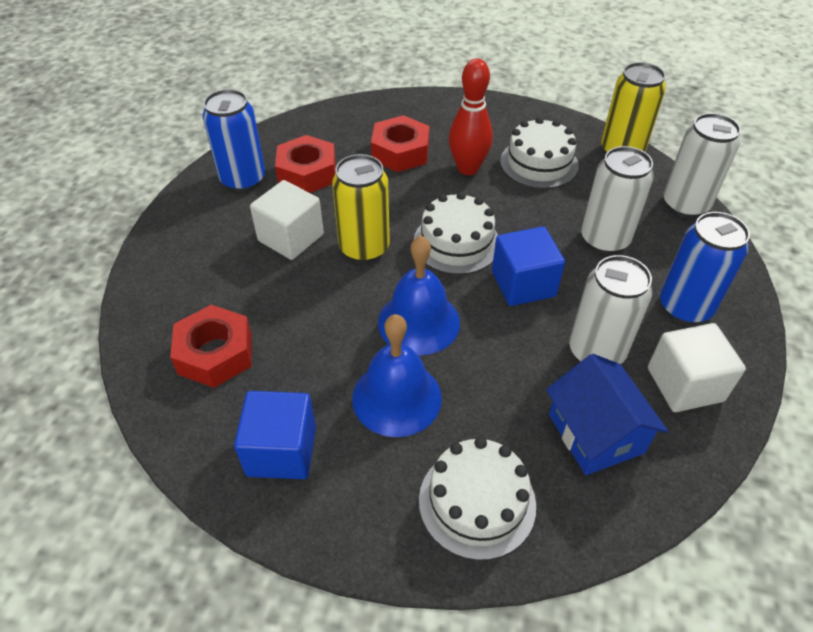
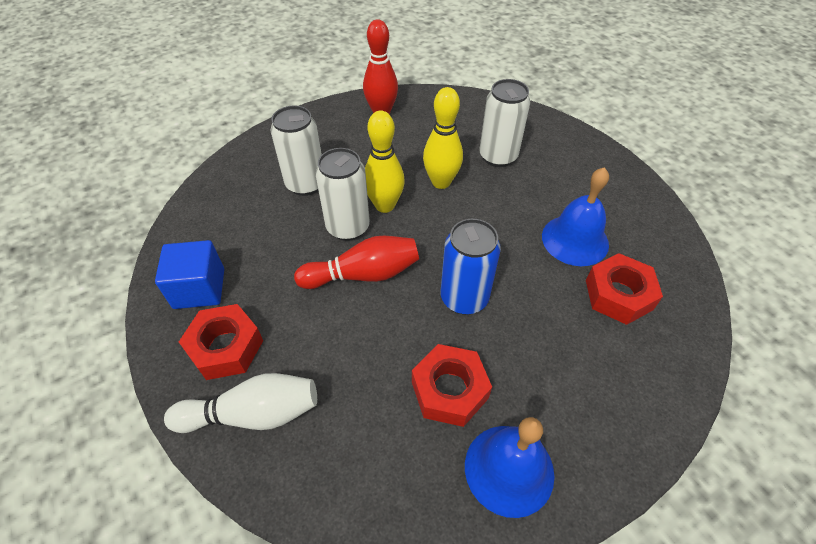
blue can: 2 -> 1
blue cube: 2 -> 1
blue house: 1 -> 0
red bowling pin: 1 -> 2
white bowling pin: 0 -> 1
white cake: 3 -> 0
white cube: 2 -> 0
yellow bowling pin: 0 -> 2
yellow can: 2 -> 0

